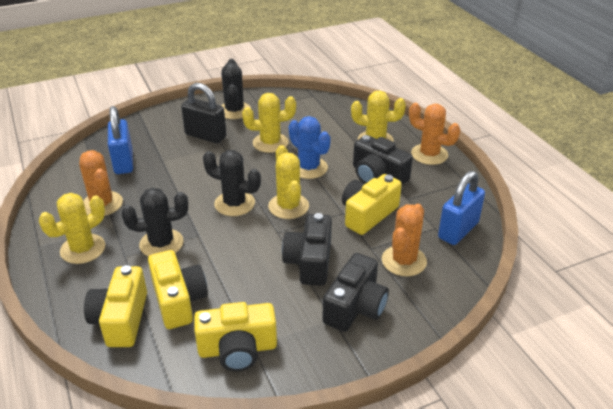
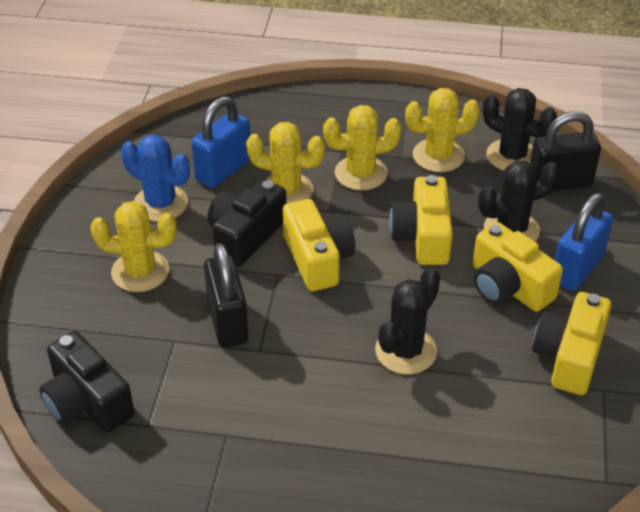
black camera: 3 -> 2
black padlock: 1 -> 2
orange cactus: 3 -> 0

